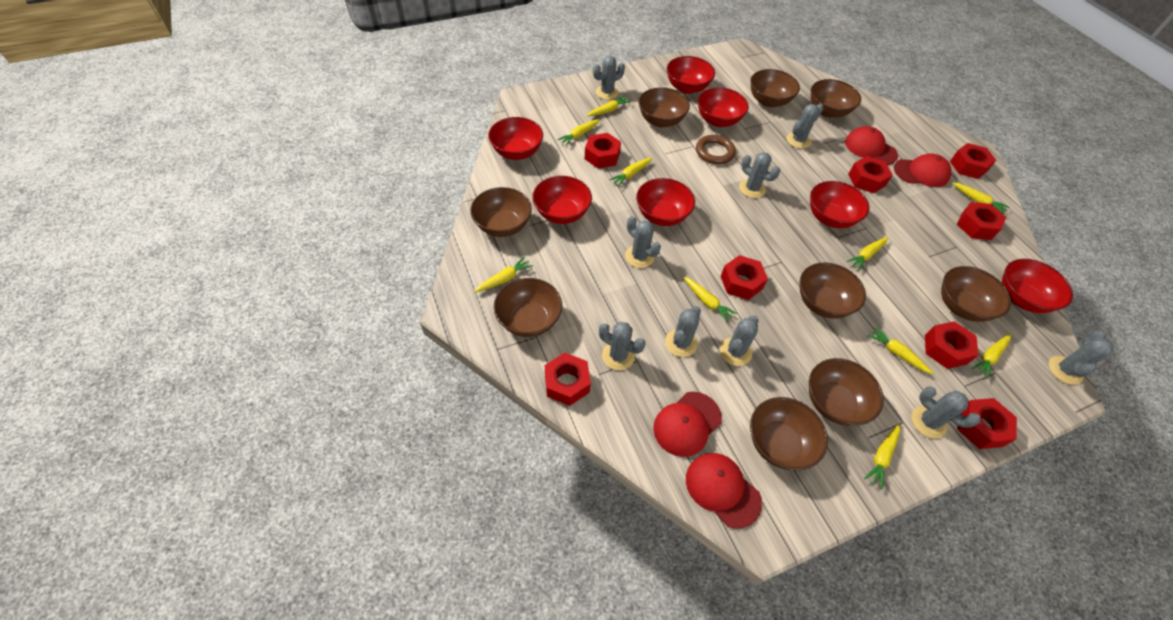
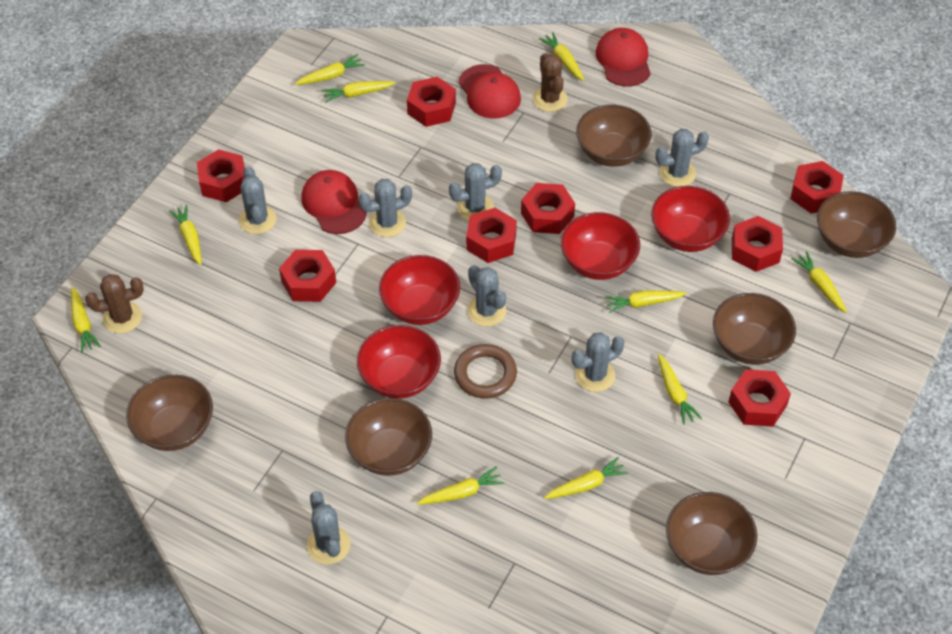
brown bowl: 9 -> 6
brown cactus: 0 -> 2
grey cactus: 9 -> 7
red bowl: 7 -> 4
red cap: 4 -> 3

